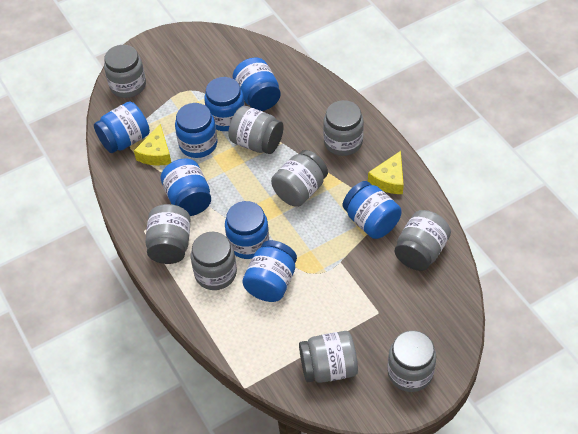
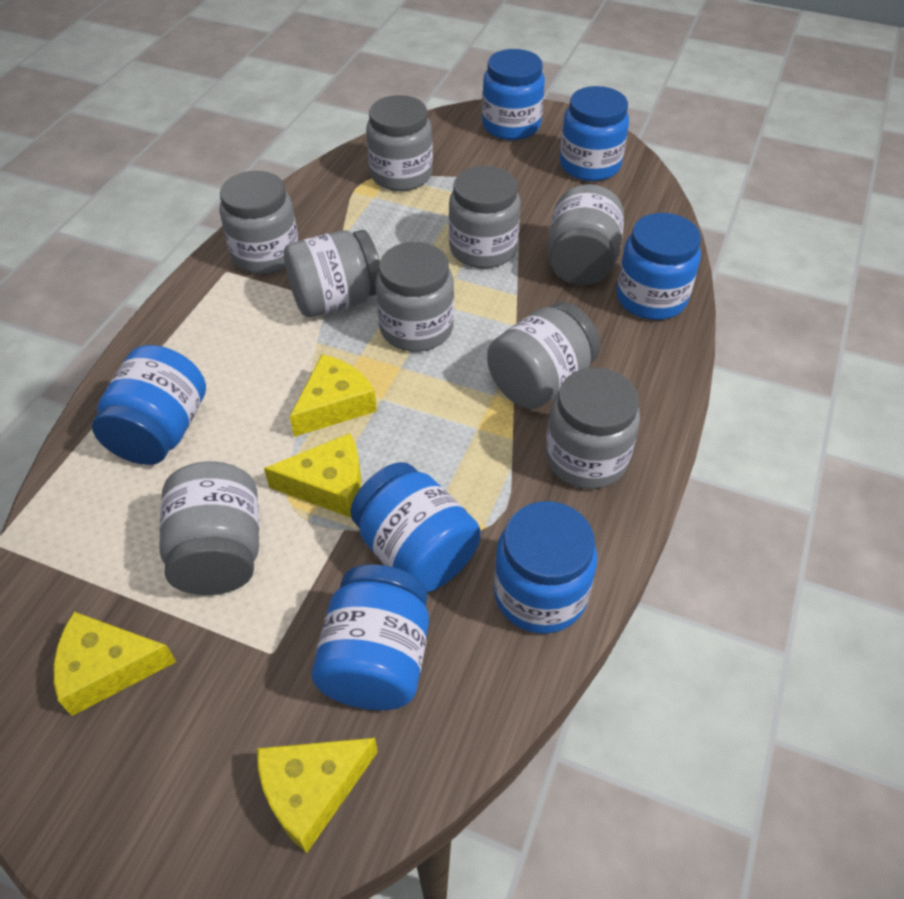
blue jar: 8 -> 7
yellow cheese: 2 -> 4

